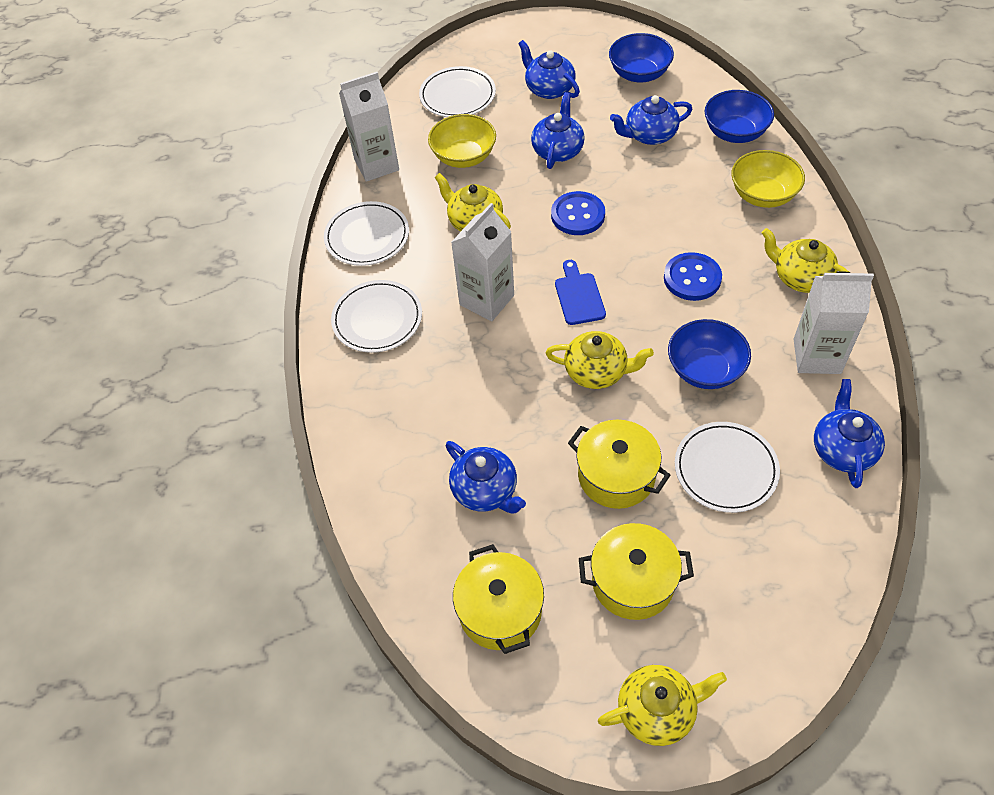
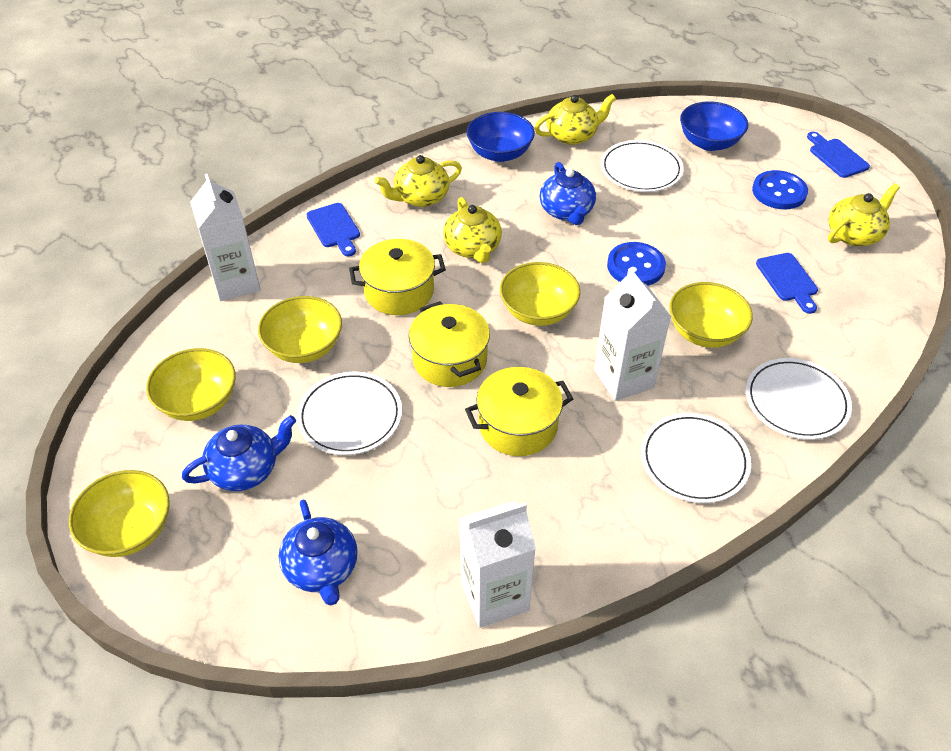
blue bowl: 3 -> 2
blue cutting board: 1 -> 3
blue teapot: 5 -> 3
yellow bowl: 2 -> 5

